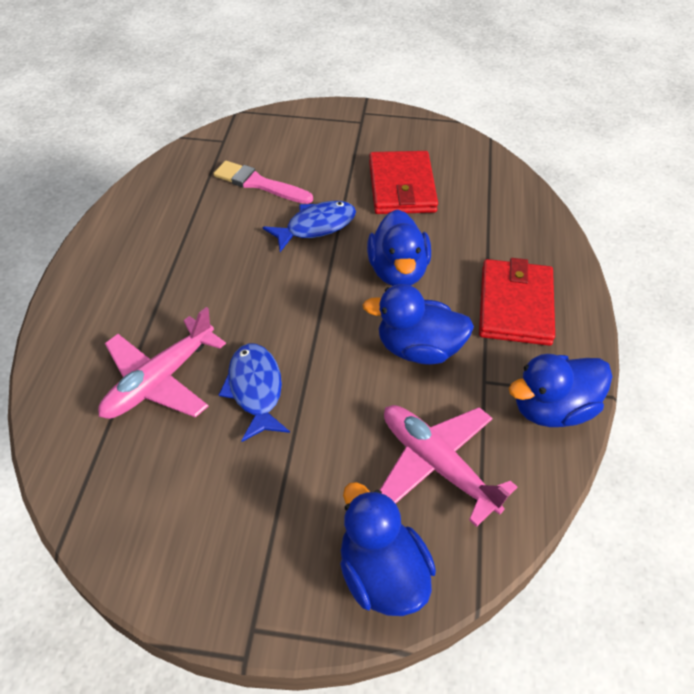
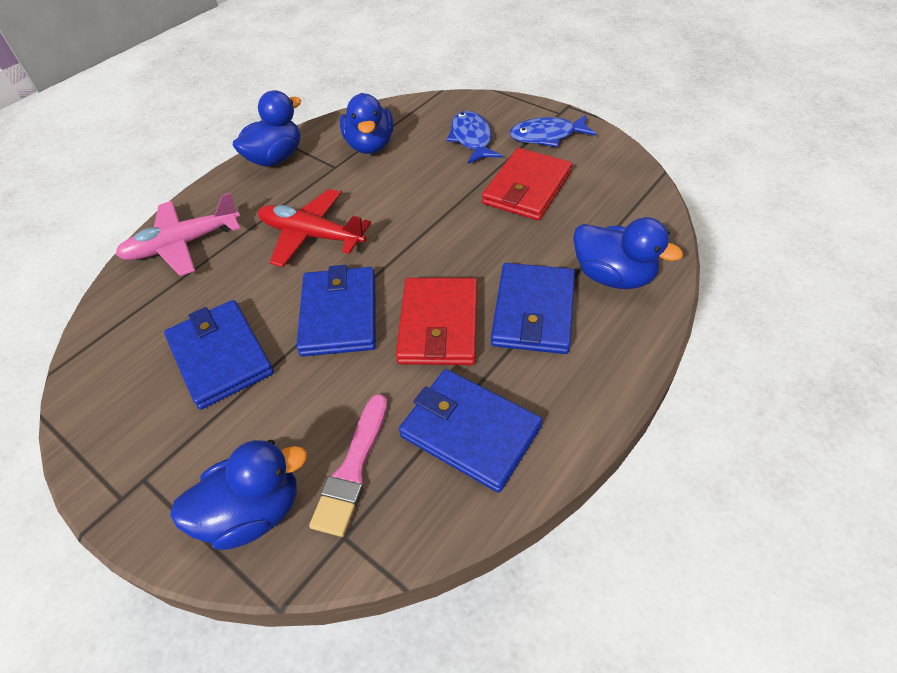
blue wallet: 0 -> 4
pink plane: 2 -> 1
red plane: 0 -> 1

